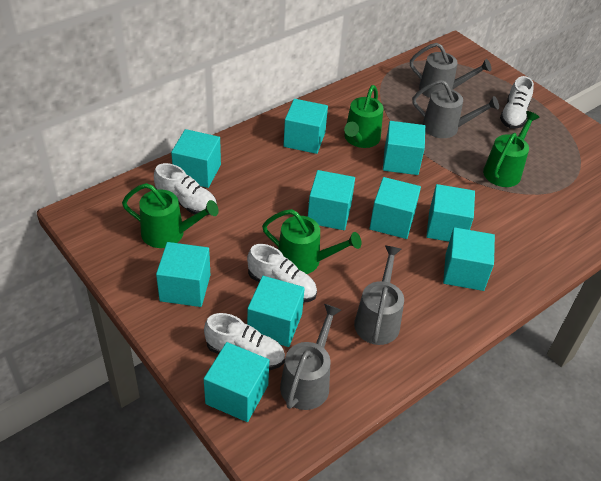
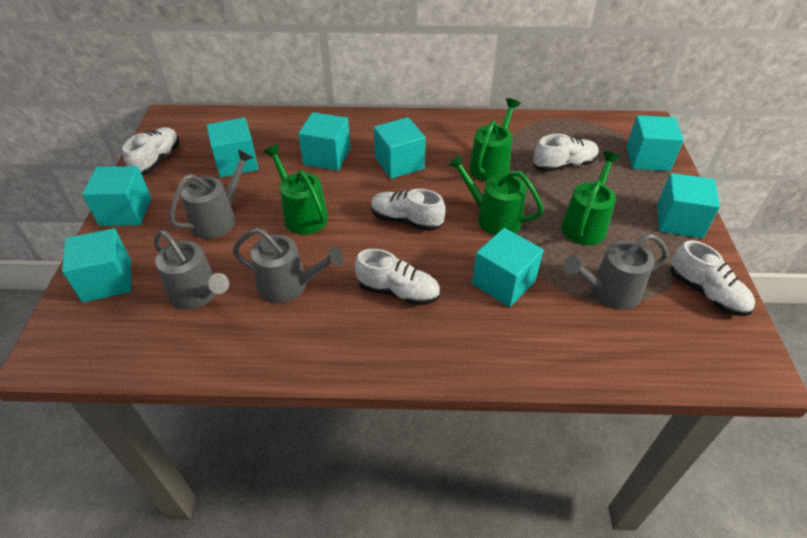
turquoise cube: 10 -> 8
white shoe: 4 -> 5

